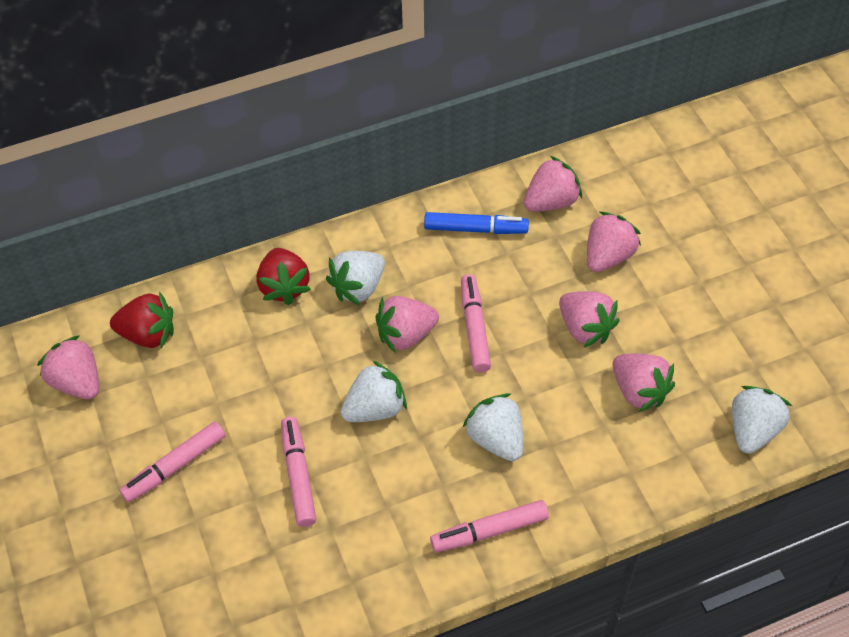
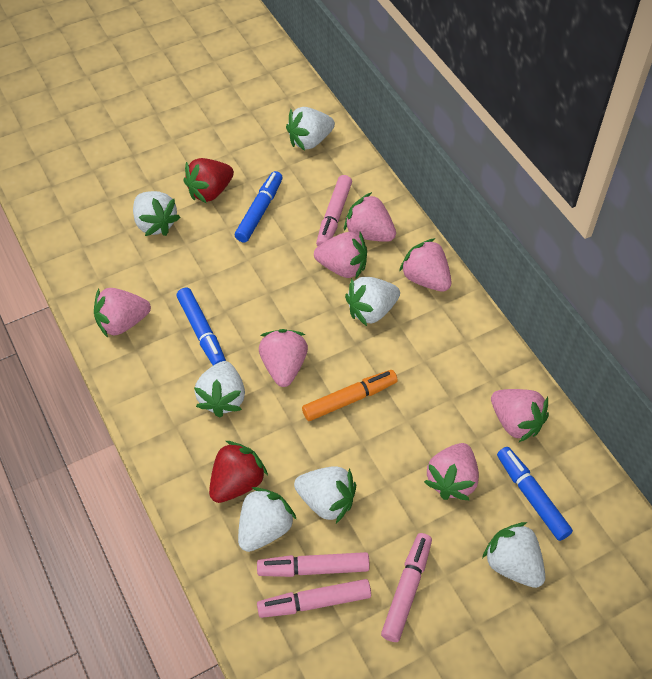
blue marker: 1 -> 3
orange marker: 0 -> 1
pink strawberry: 6 -> 7
white strawberry: 4 -> 7

